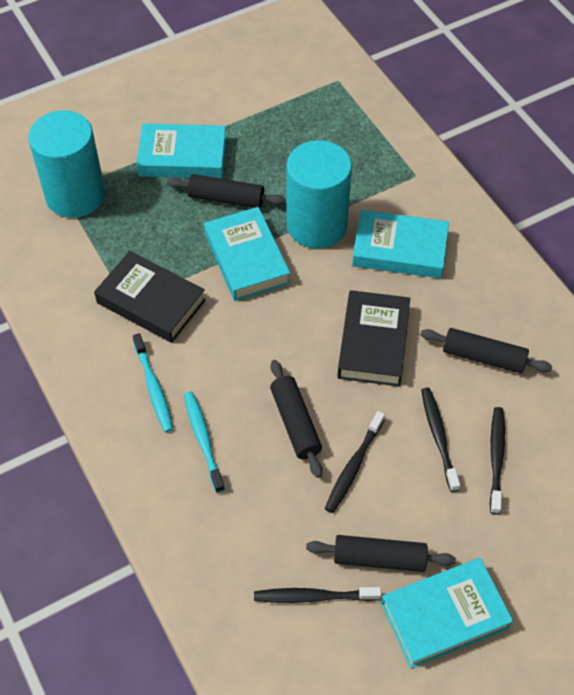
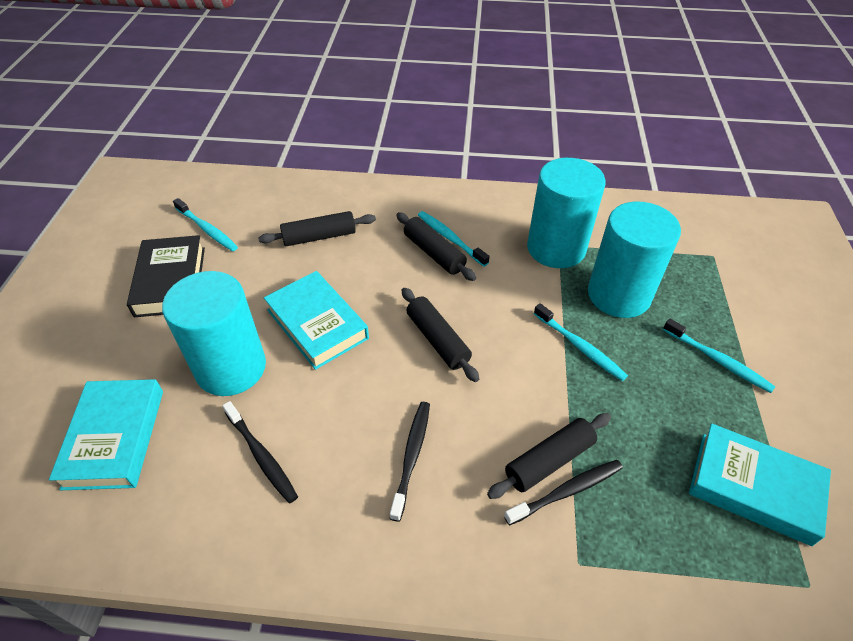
black book: 2 -> 1
black toothbrush: 4 -> 3
turquoise book: 4 -> 3
turquoise cylinder: 2 -> 3
turquoise toothbrush: 2 -> 4

